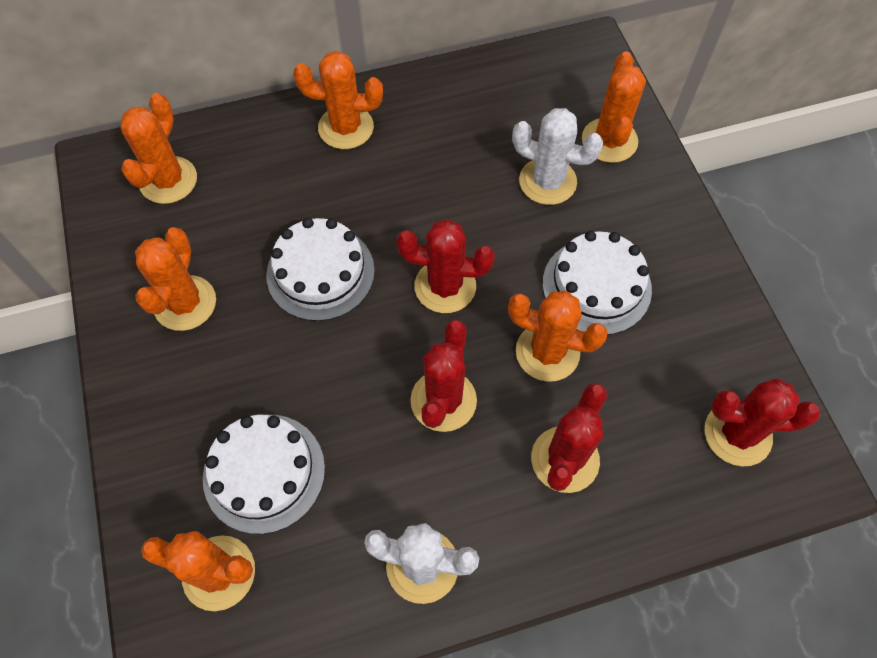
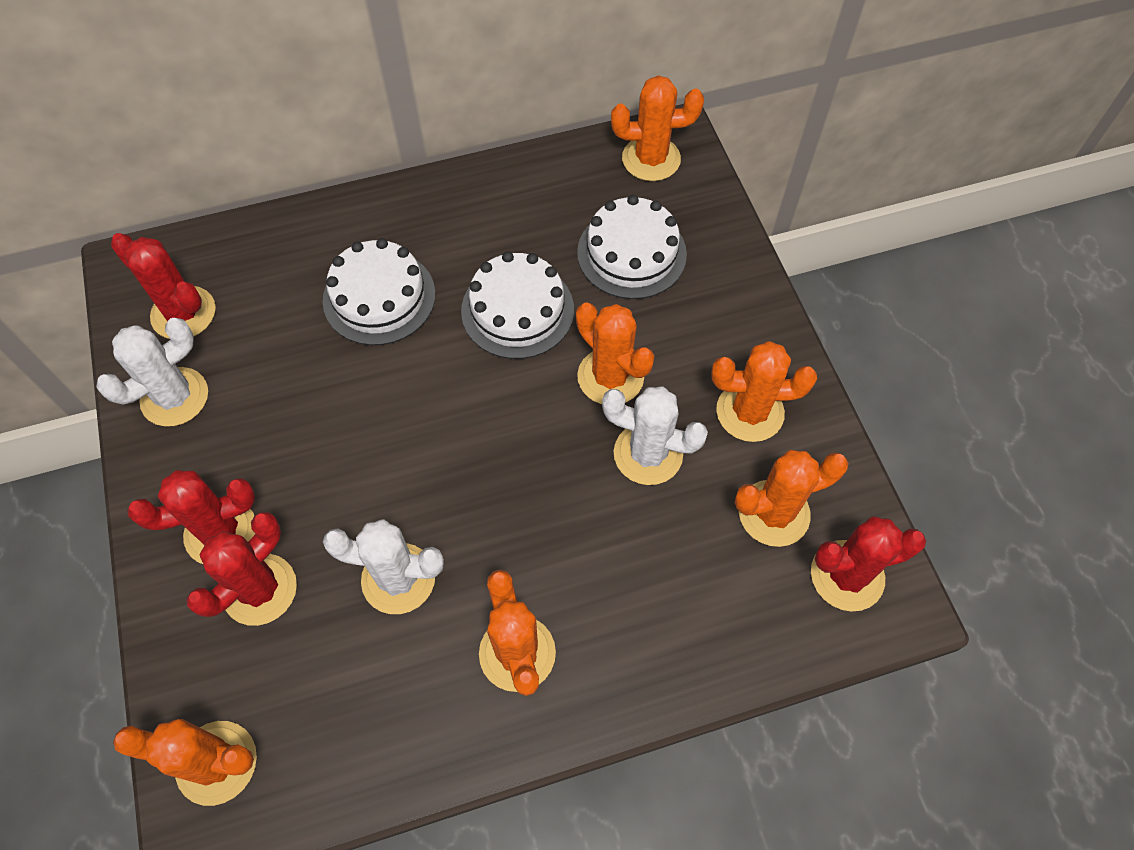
white cactus: 2 -> 3

